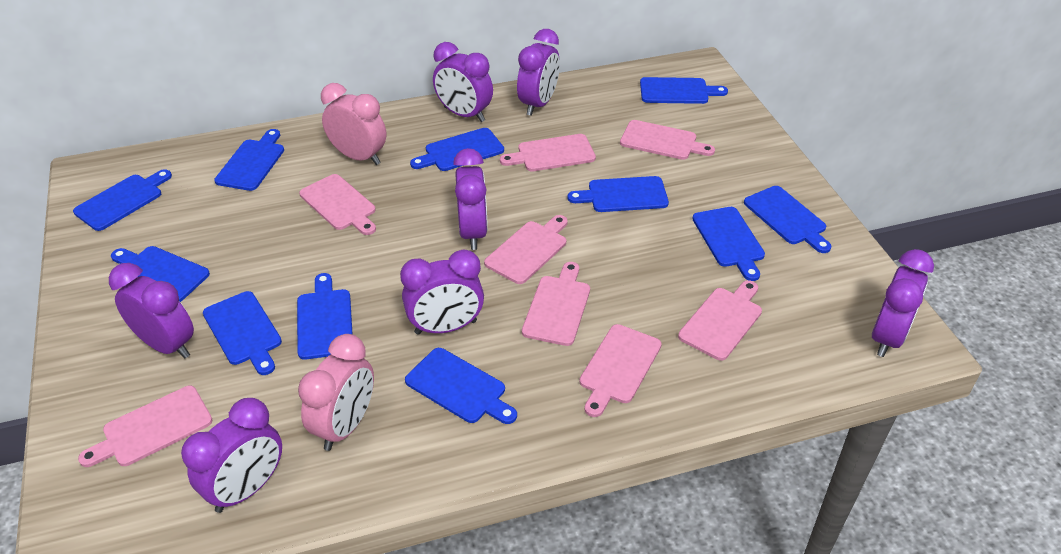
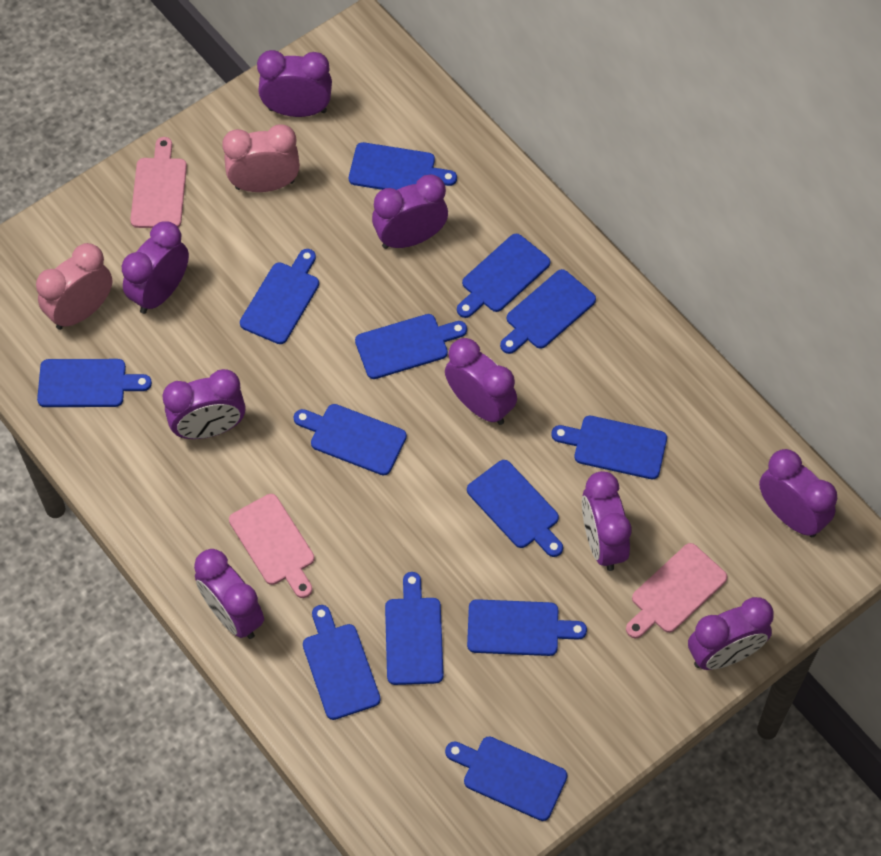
blue cutting board: 11 -> 13
pink cutting board: 8 -> 3
purple clock: 7 -> 9

